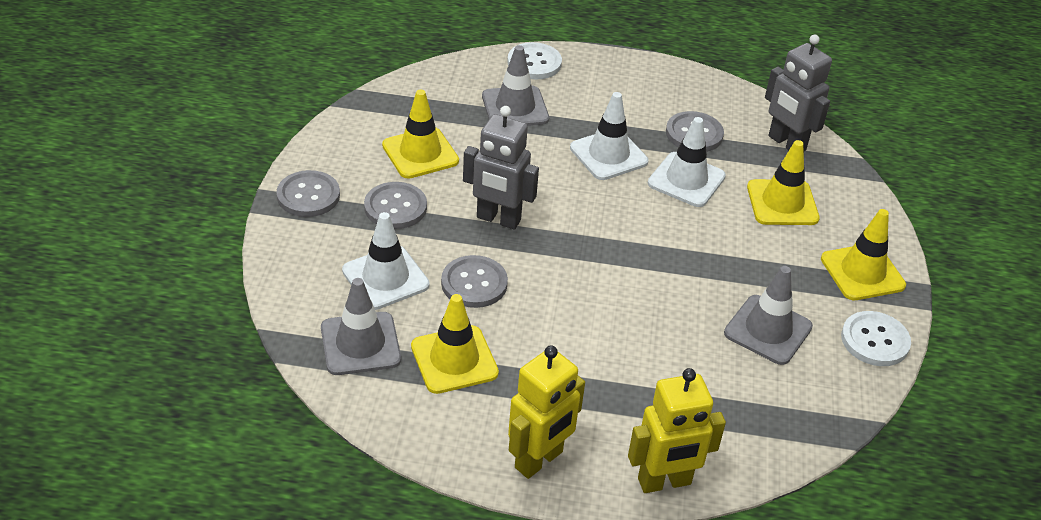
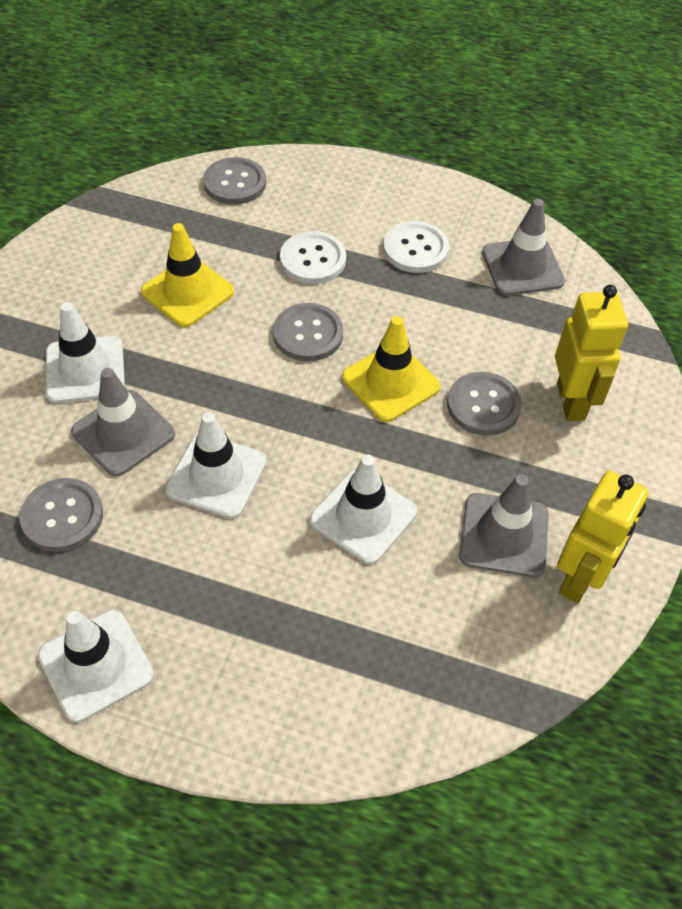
grey robot: 2 -> 0
white traffic cone: 3 -> 4
yellow traffic cone: 4 -> 2

